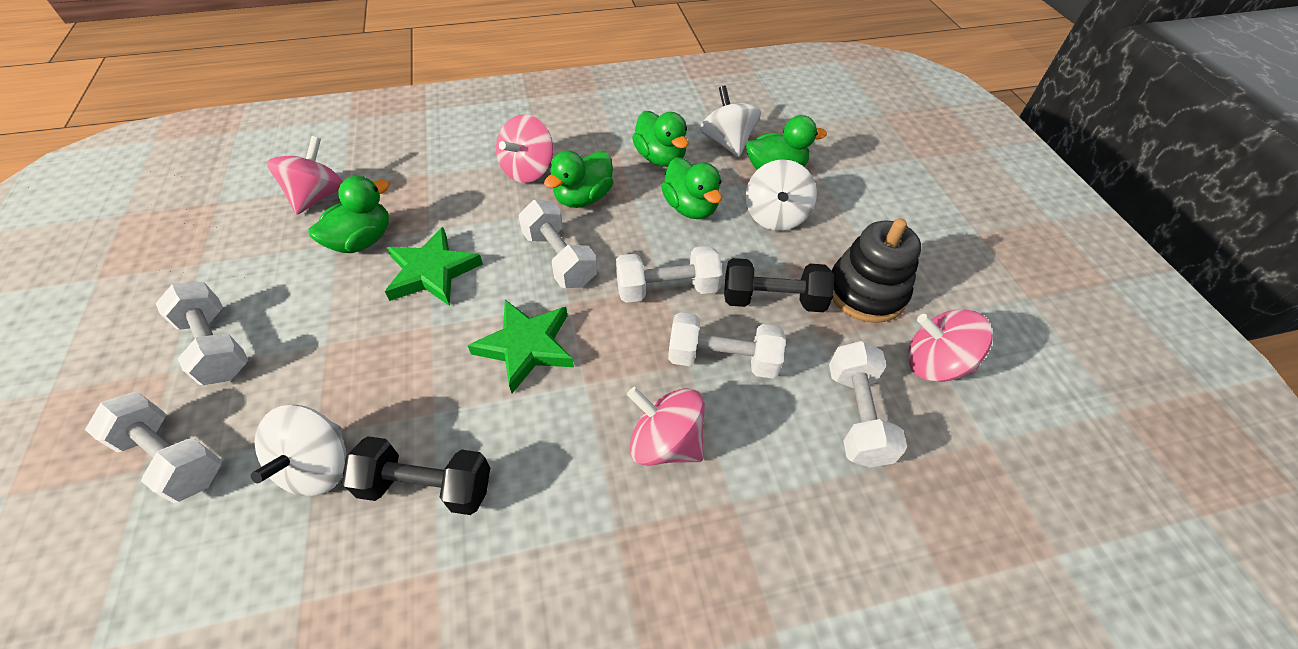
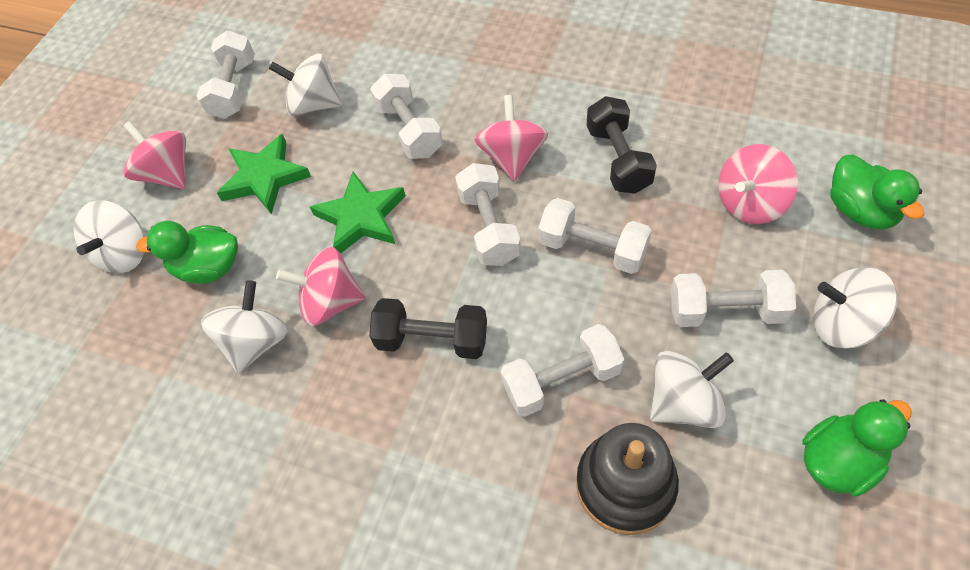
green duck: 5 -> 3
white spinning top: 3 -> 5

